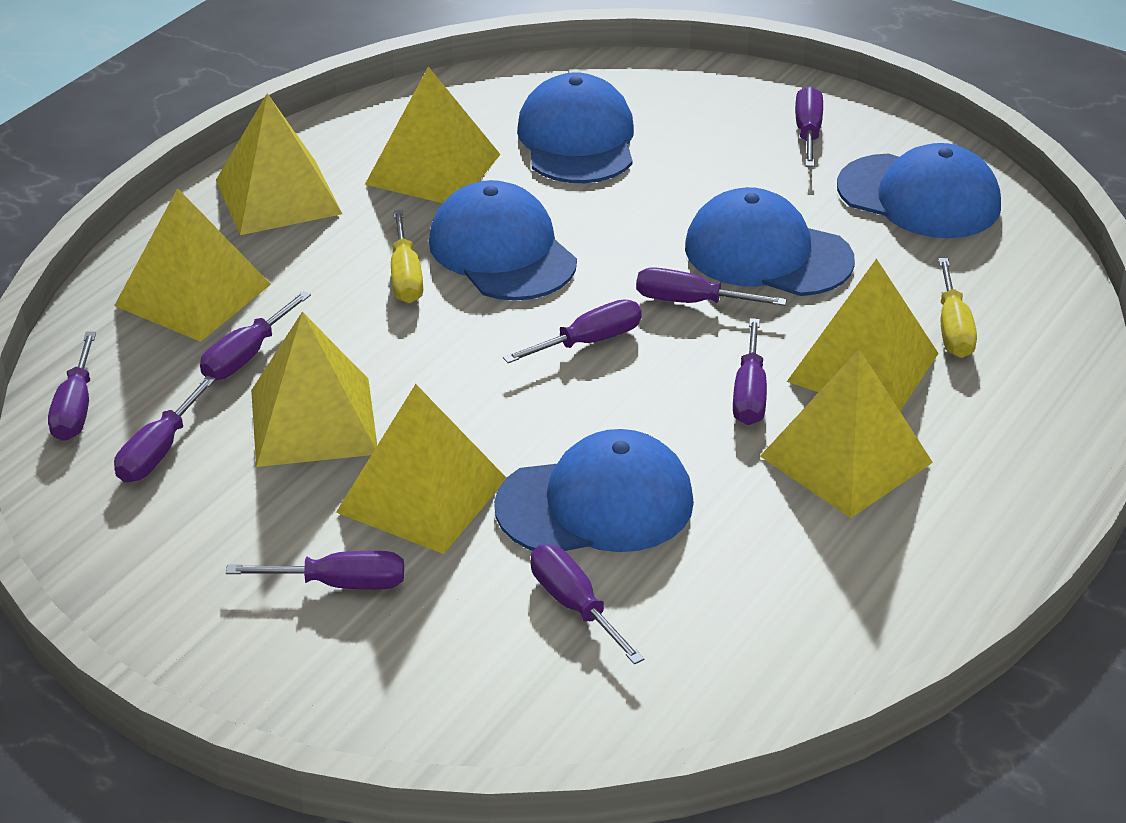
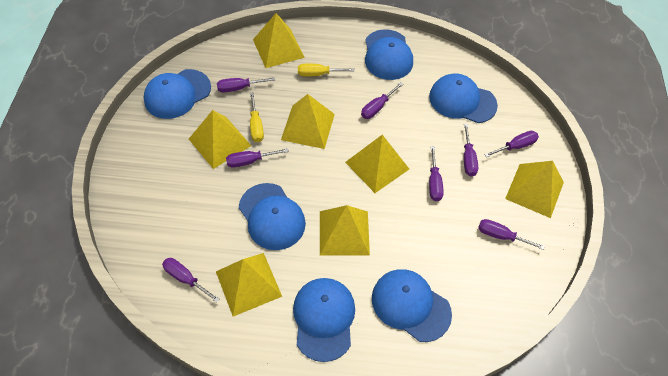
blue cap: 5 -> 6
purple screwdriver: 9 -> 8

